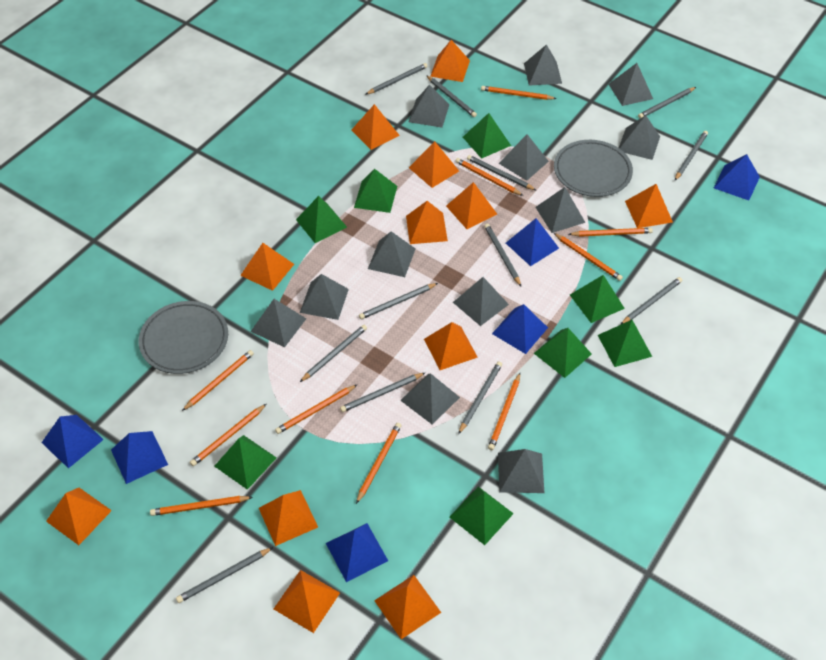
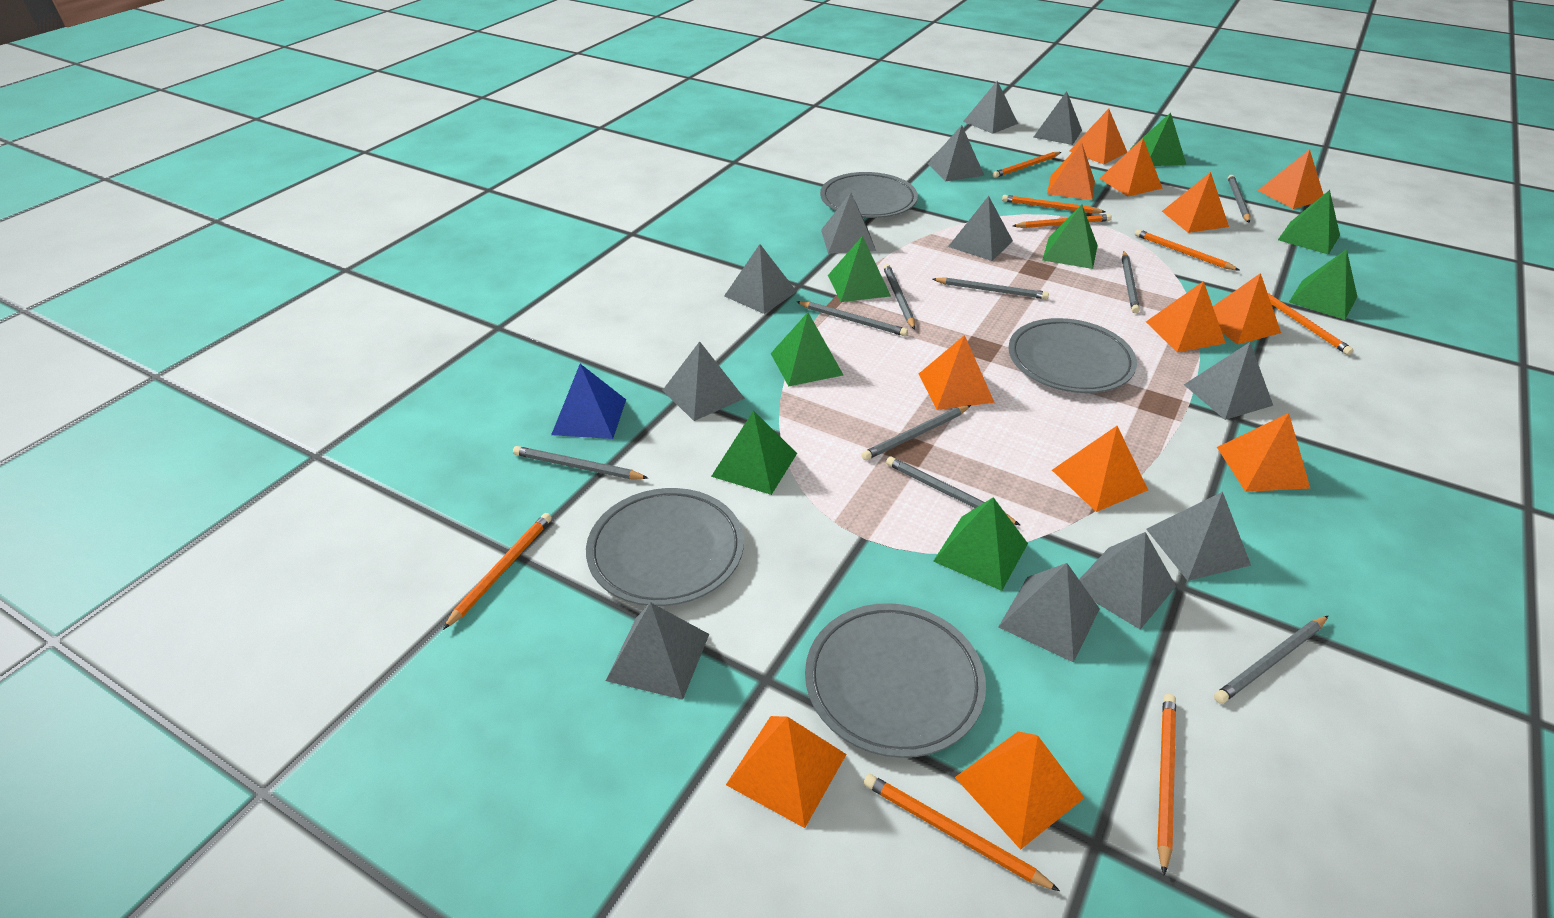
blue pyramid: 6 -> 1
grey pencil: 12 -> 9
grey plate: 2 -> 4
orange pencil: 10 -> 8

